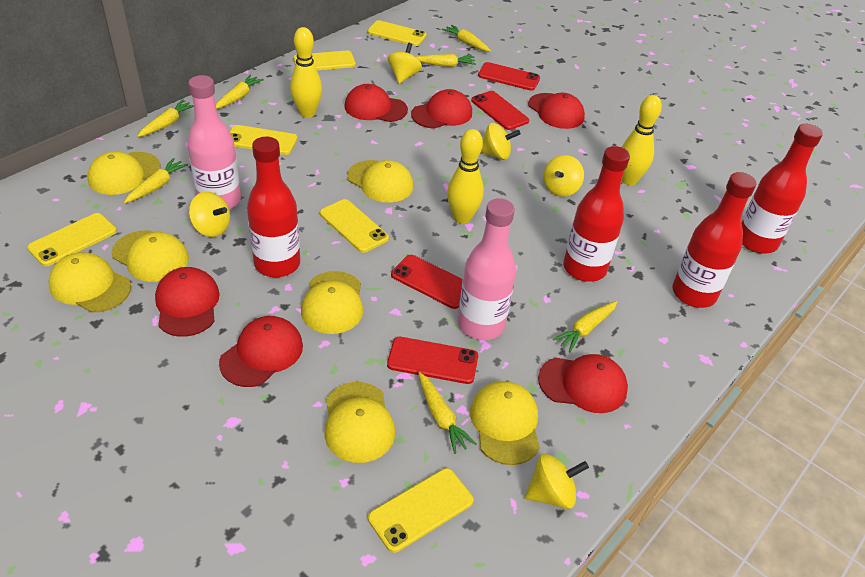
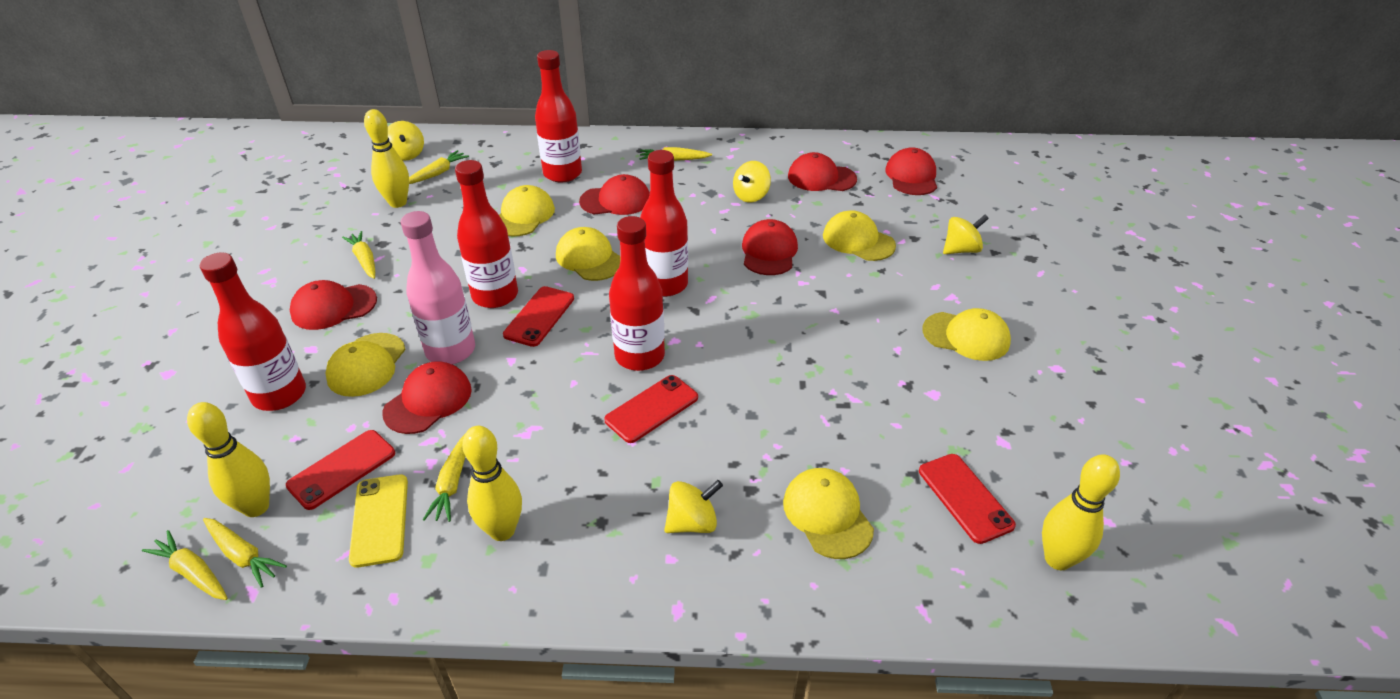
pink bottle: 2 -> 1
red bottle: 4 -> 5
yellow bowling pin: 3 -> 4
yellow cap: 7 -> 6
yellow carrot: 7 -> 6
yellow phone: 6 -> 1
yellow spinning top: 5 -> 4

